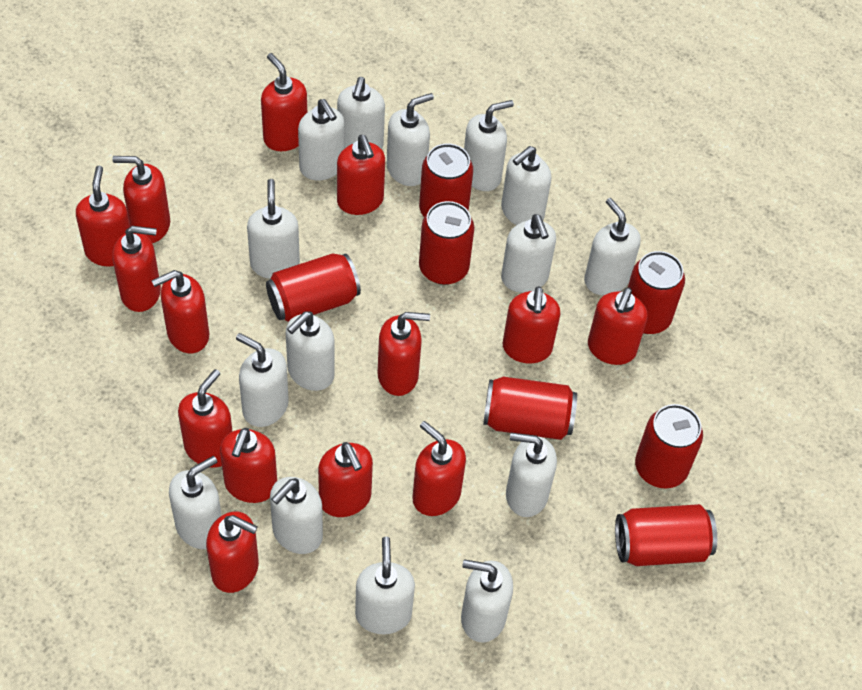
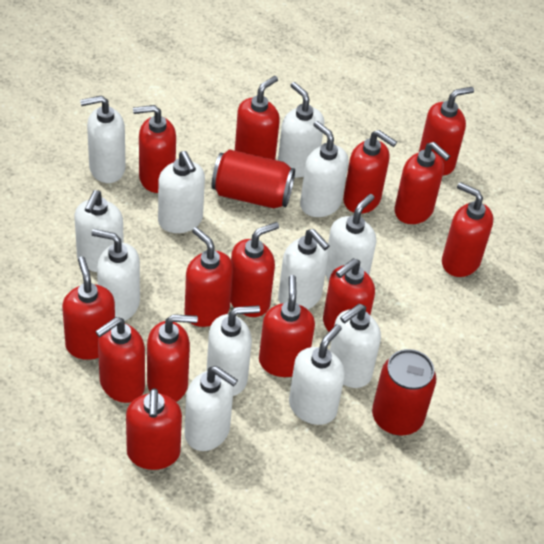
red can: 7 -> 2
white soap dispenser: 15 -> 12

